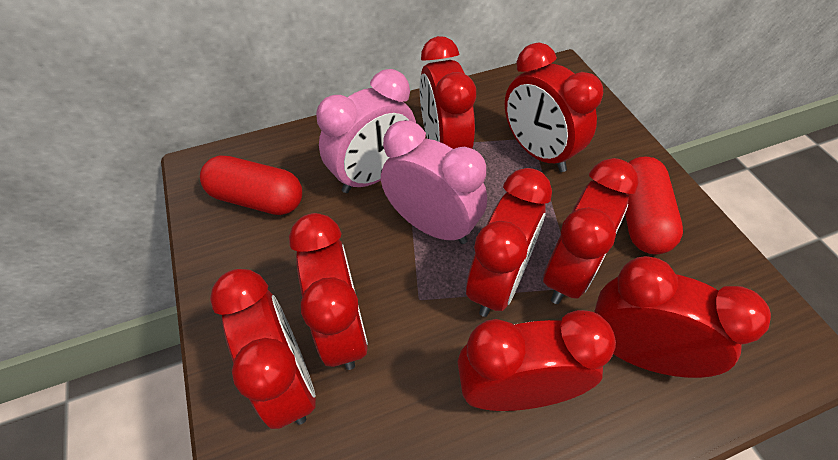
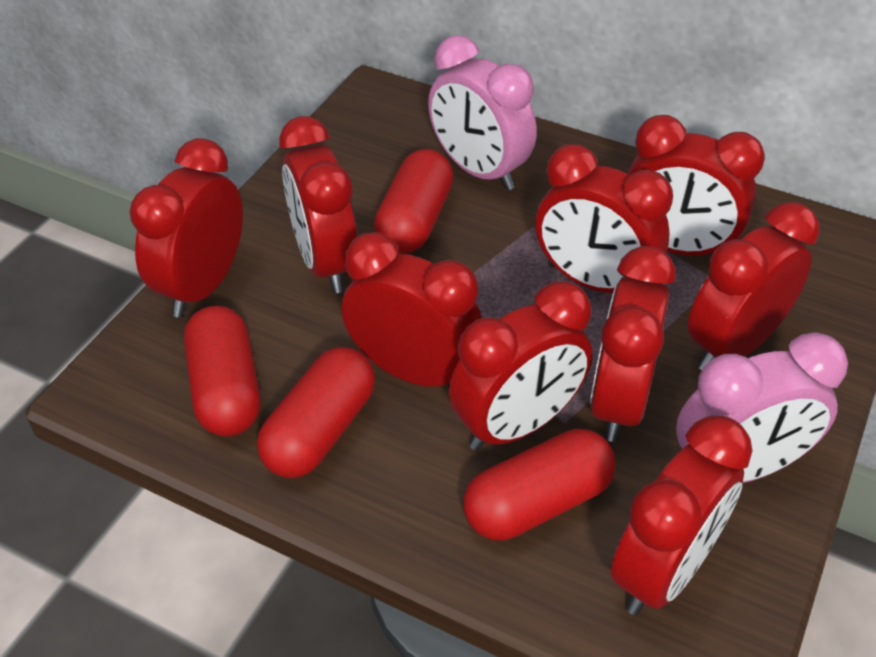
red capsule: 2 -> 4
red clock: 8 -> 9

